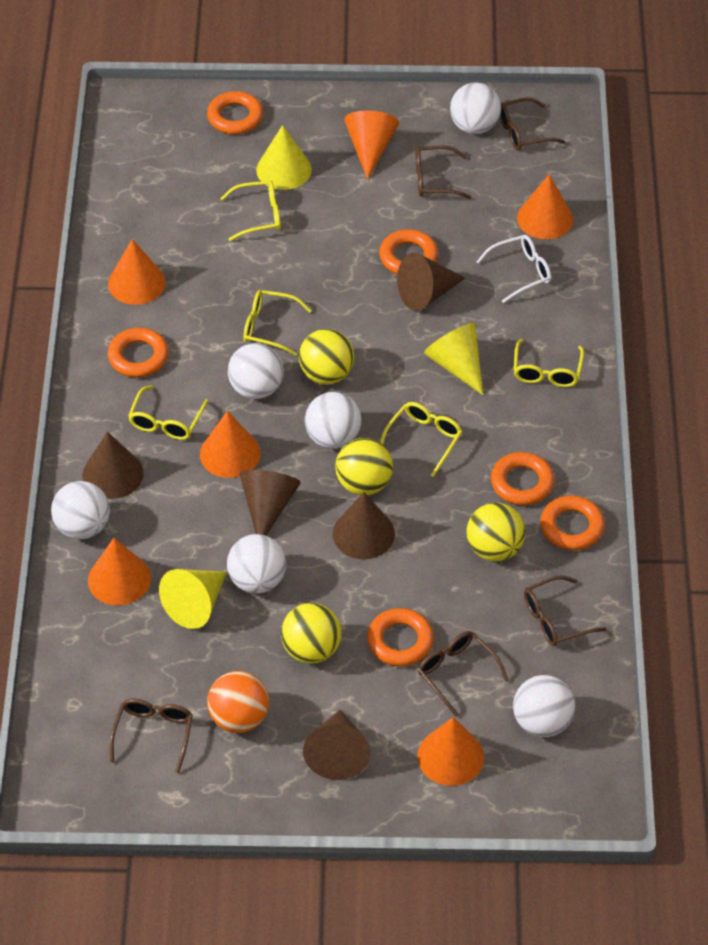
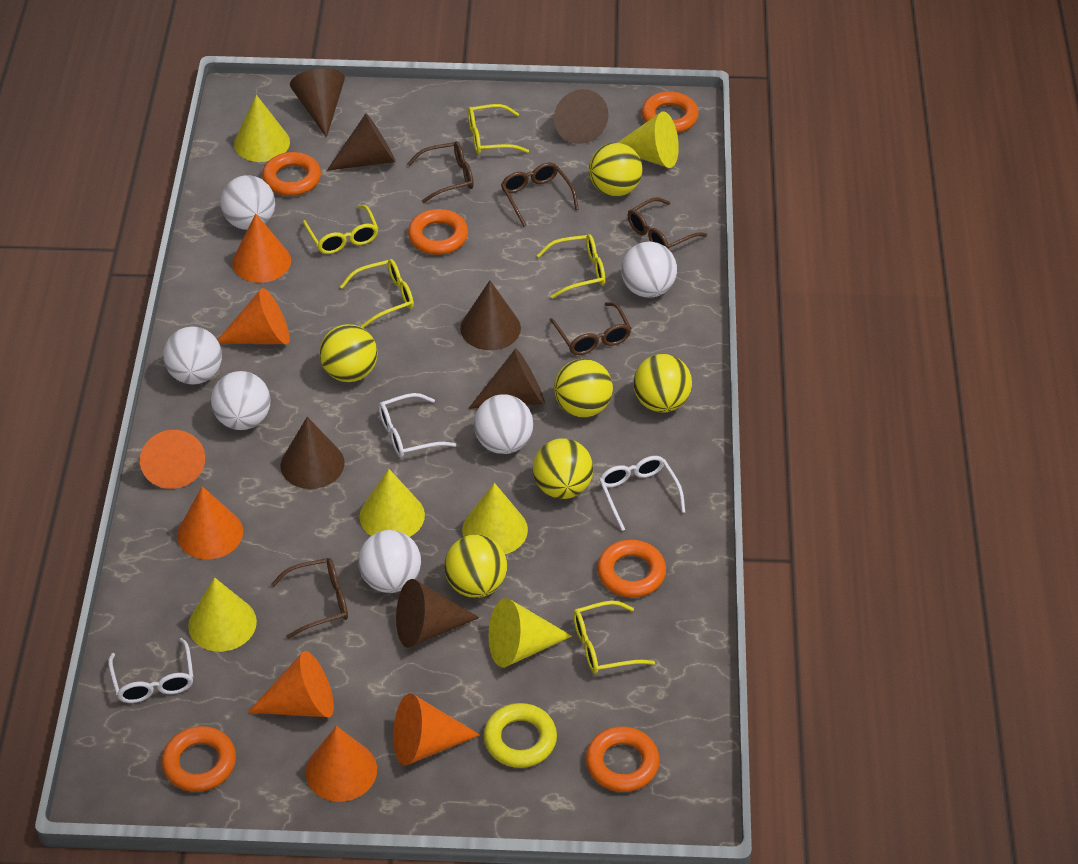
brown cone: 5 -> 7
orange ball: 1 -> 0
orange cone: 6 -> 7
white glasses: 1 -> 3
yellow ball: 4 -> 6
yellow cone: 3 -> 6
yellow ring: 0 -> 1

